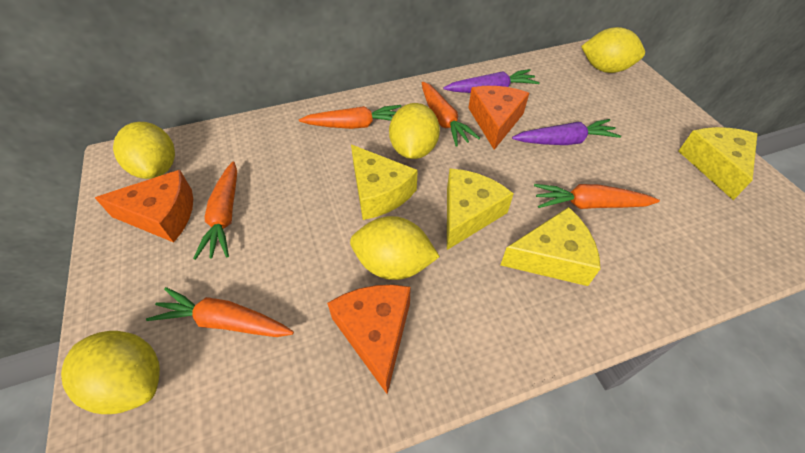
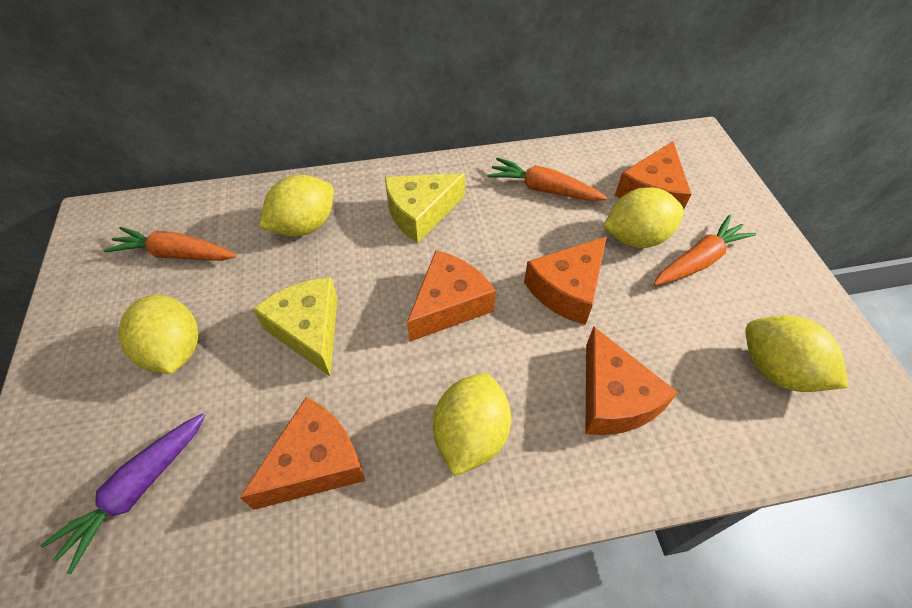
orange carrot: 5 -> 3
orange cheese: 3 -> 5
purple carrot: 2 -> 1
yellow cheese: 4 -> 2

